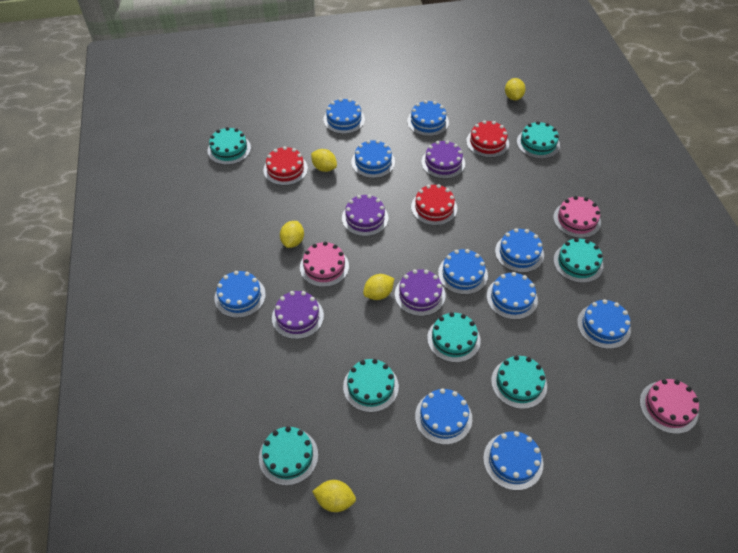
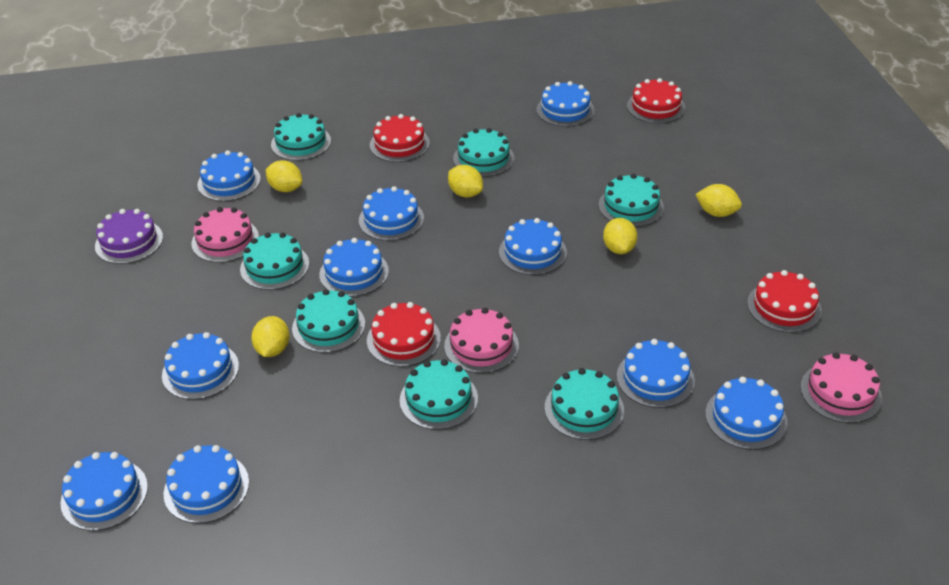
purple cake: 4 -> 1
red cake: 3 -> 4

